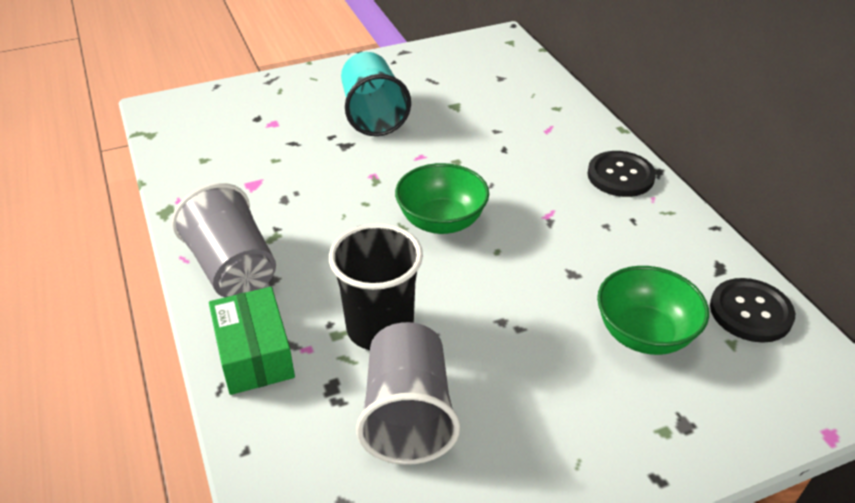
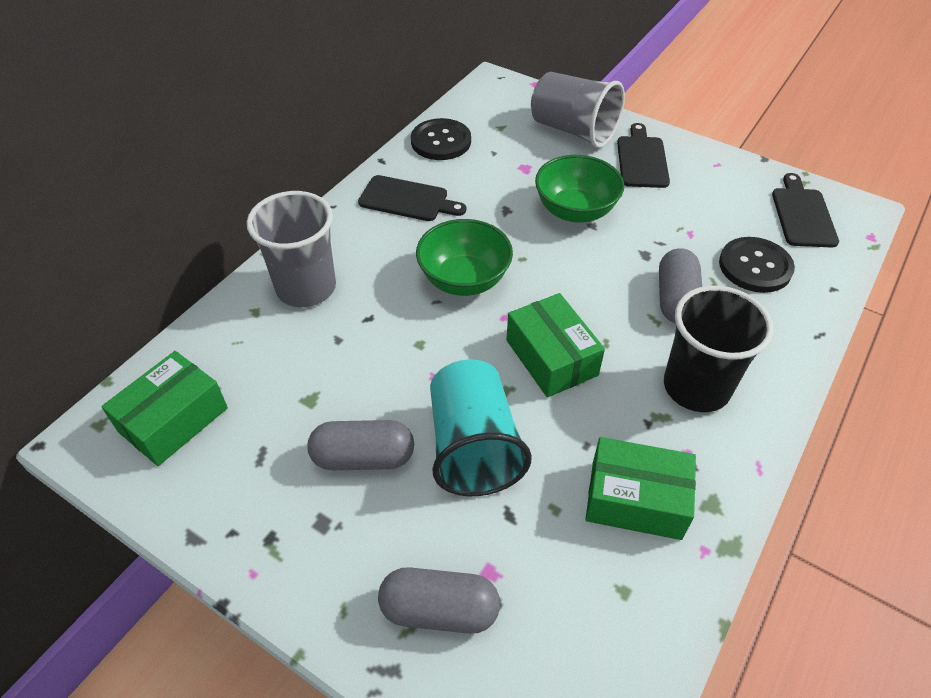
black cutting board: 0 -> 3
green box: 1 -> 3
grey capsule: 0 -> 3

